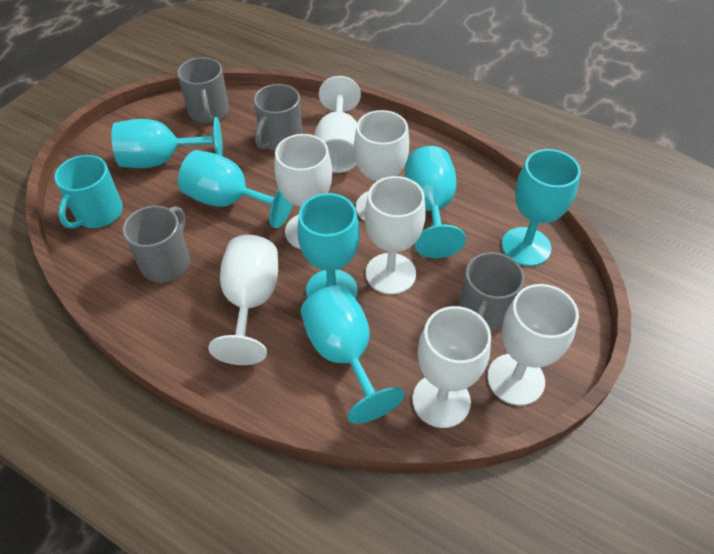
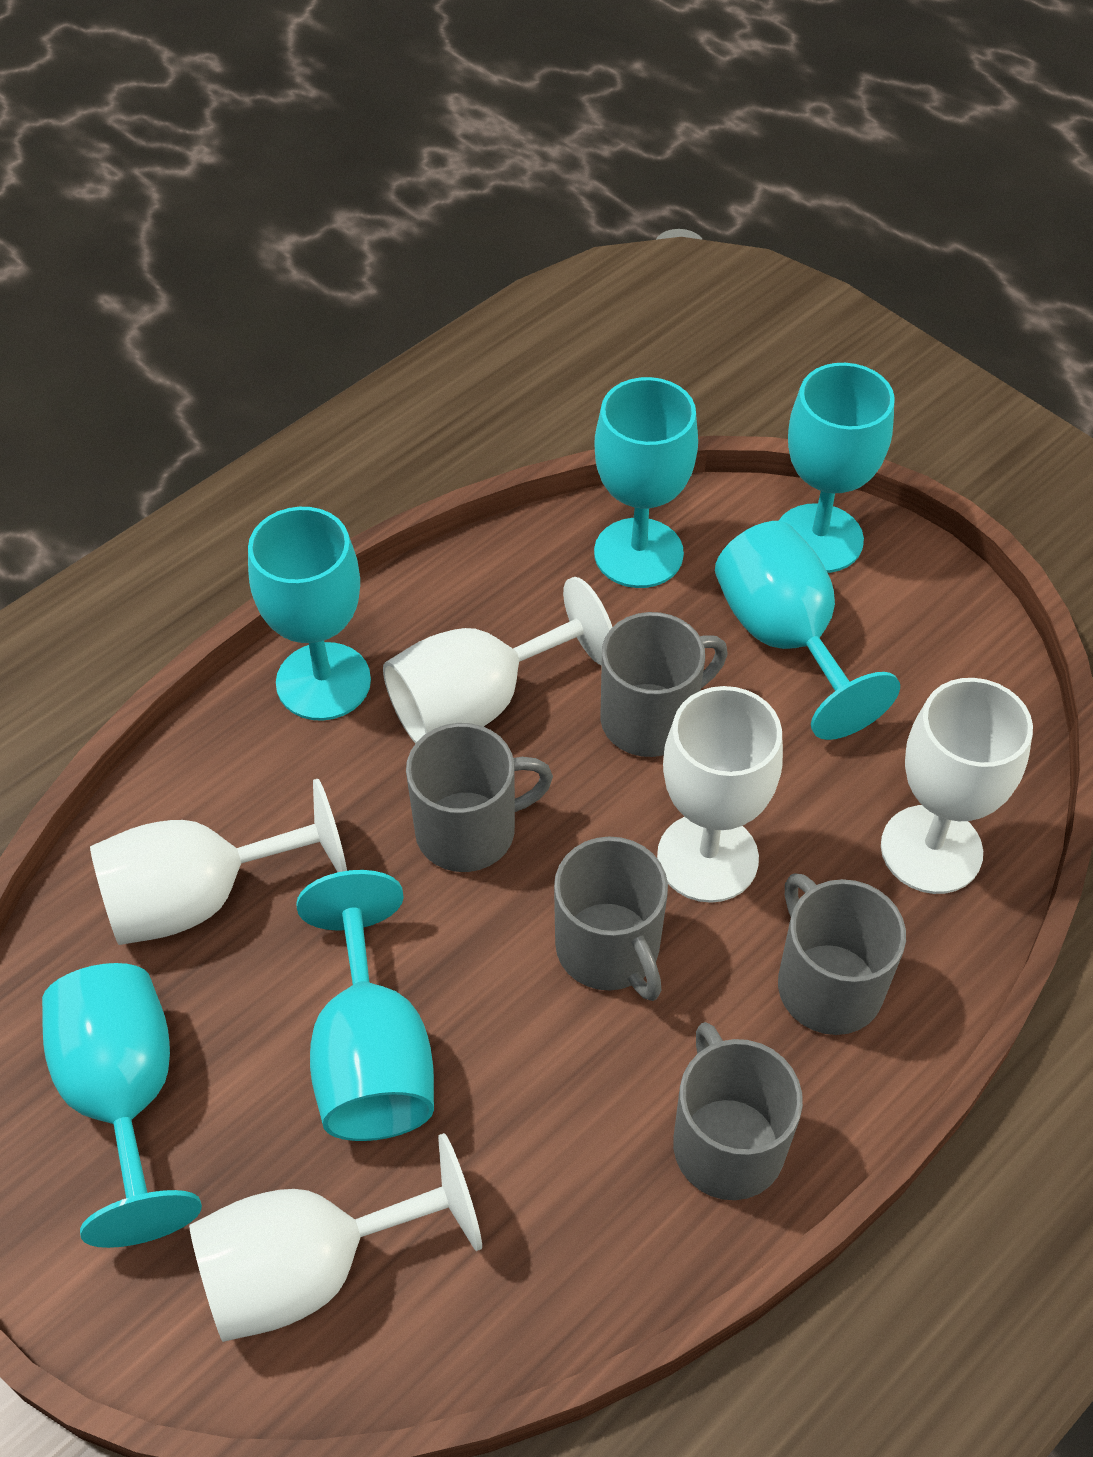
grey mug: 4 -> 5
turquoise mug: 1 -> 0
white goblet: 7 -> 5

